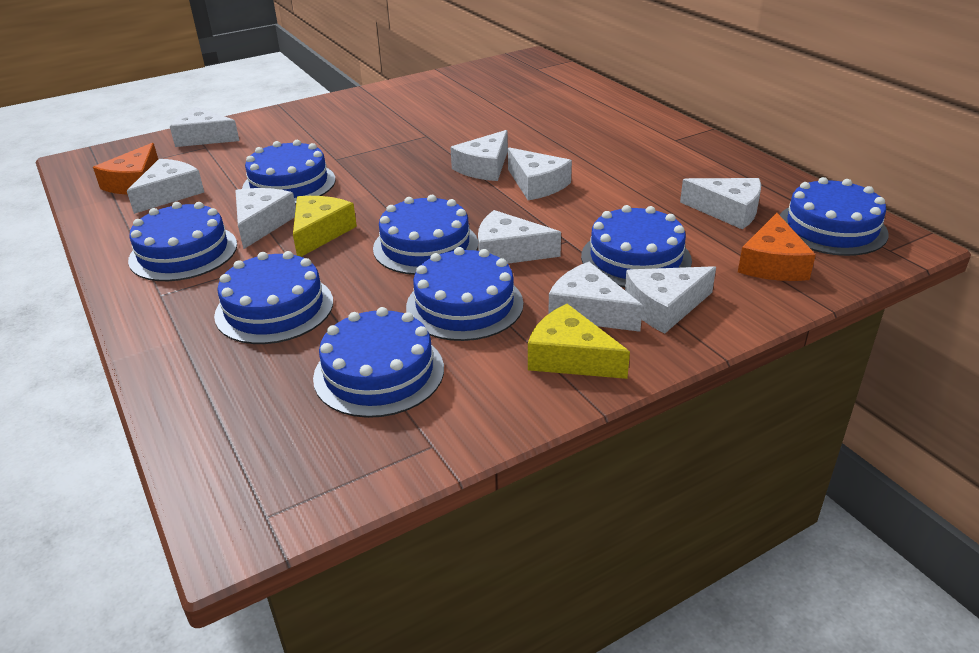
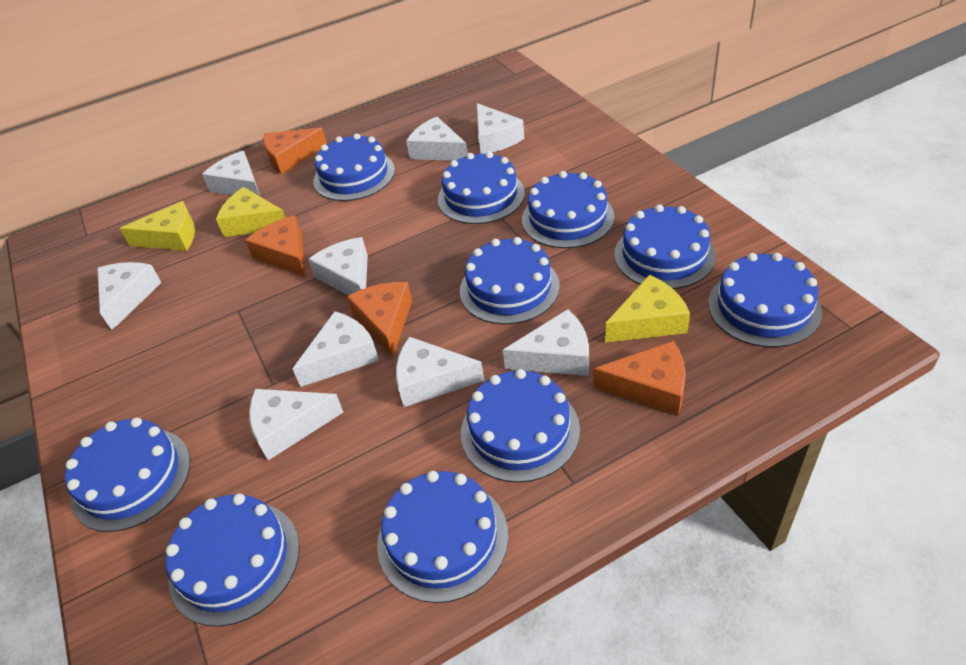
blue cake: 8 -> 10
orange cheese: 2 -> 4
yellow cheese: 2 -> 3

